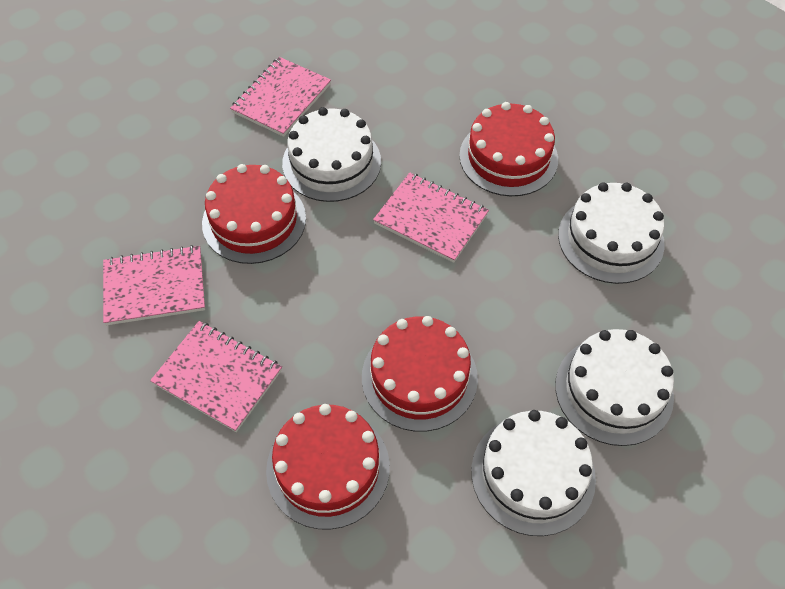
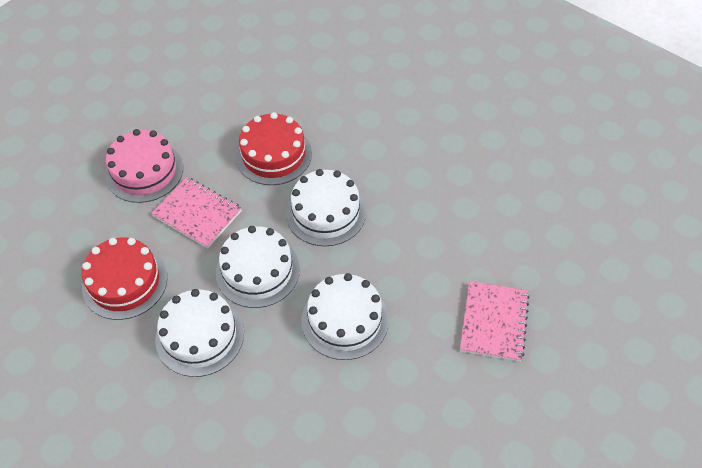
pink cake: 0 -> 1
pink notebook: 4 -> 2
red cake: 4 -> 2

